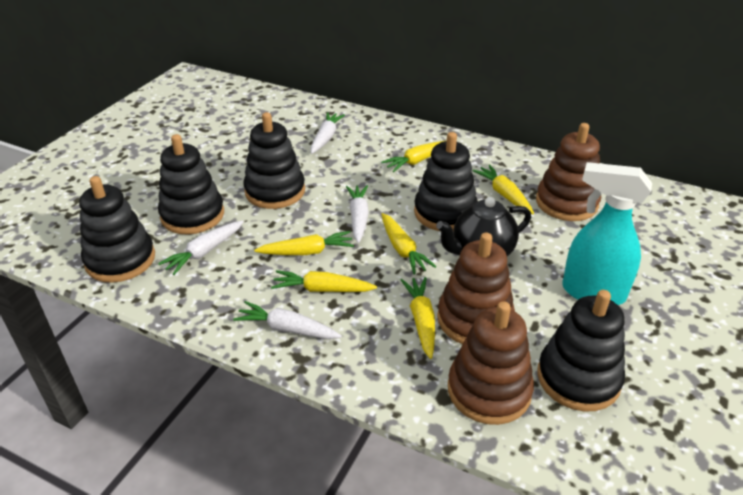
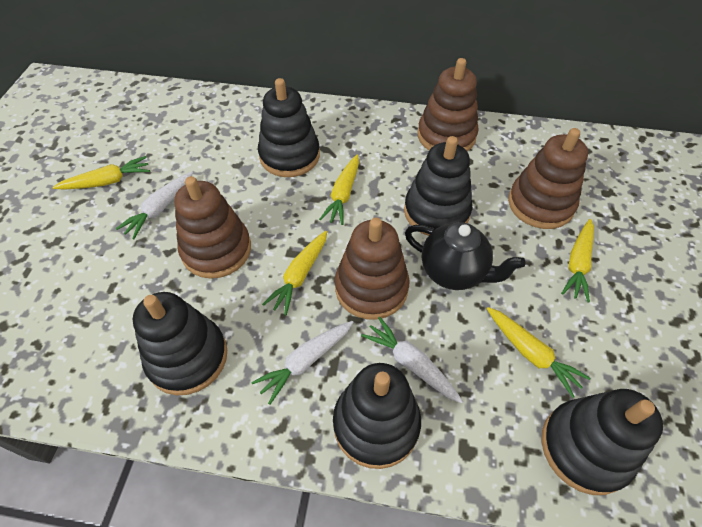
brown stacking toy: 3 -> 4
turquoise spray bottle: 1 -> 0
white carrot: 4 -> 3
yellow carrot: 6 -> 5

